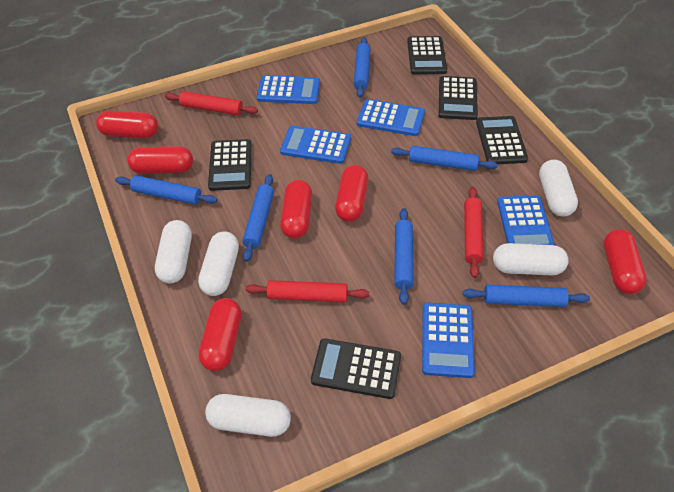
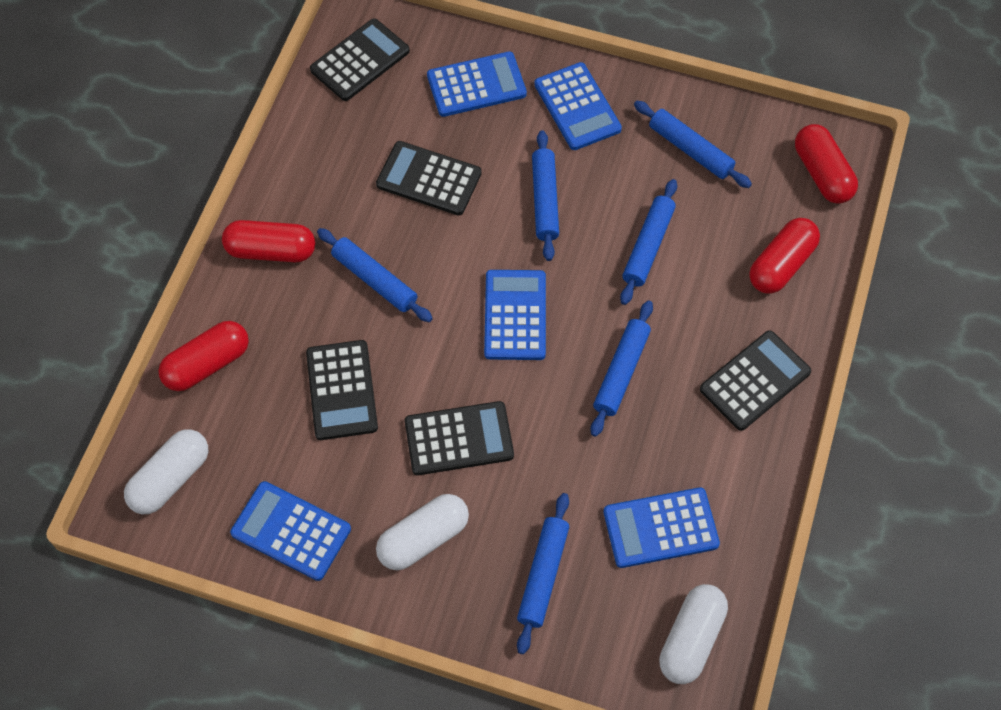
red capsule: 6 -> 4
red rolling pin: 3 -> 0
white capsule: 5 -> 3

